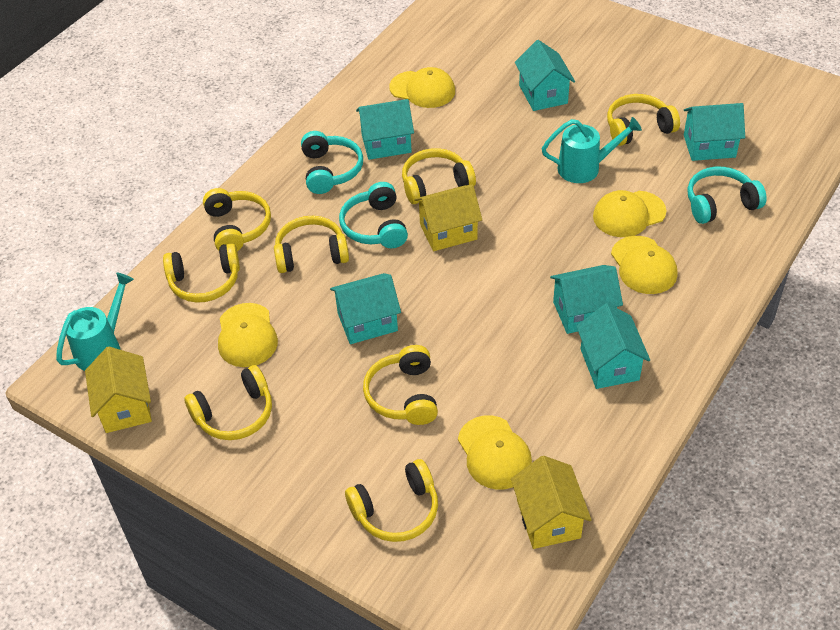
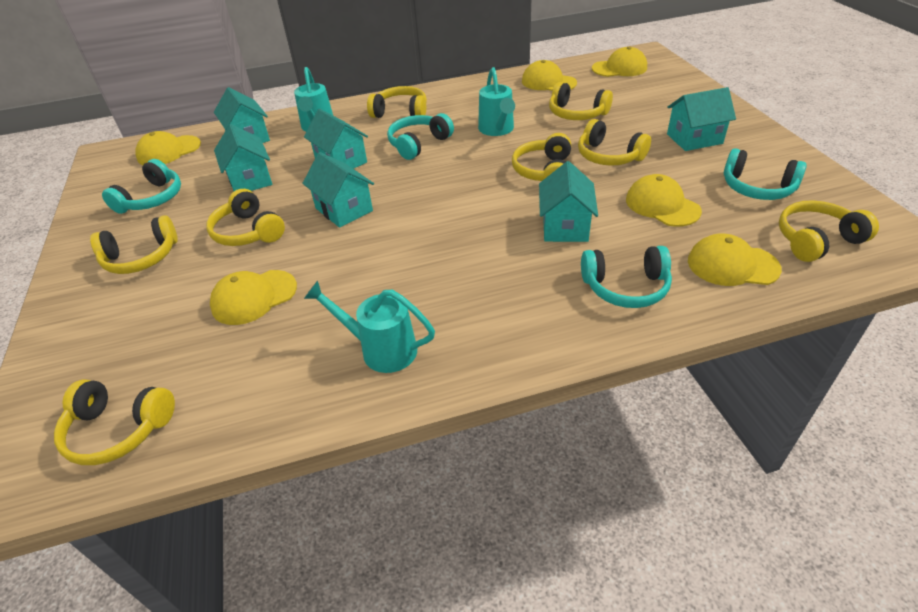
turquoise headphones: 3 -> 4
turquoise watering can: 2 -> 3
yellow cap: 5 -> 6
yellow house: 3 -> 0

